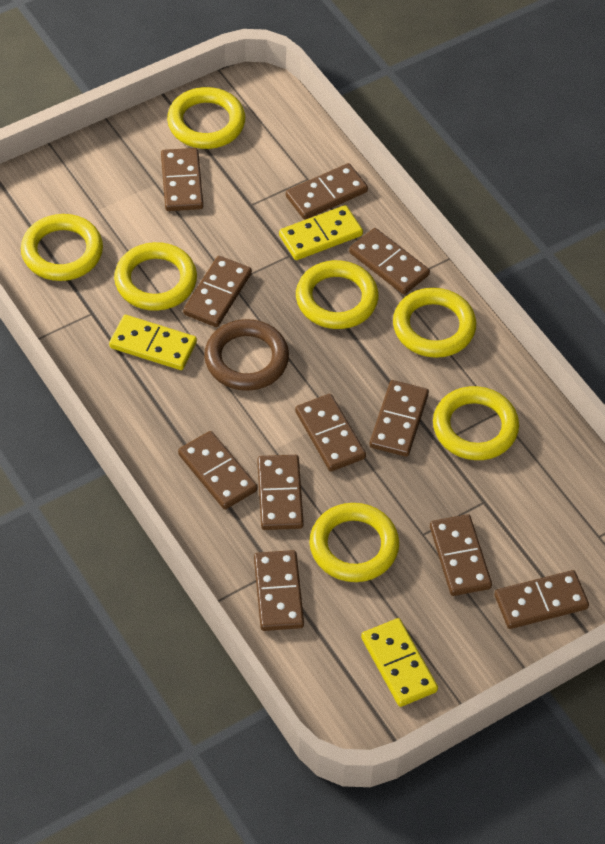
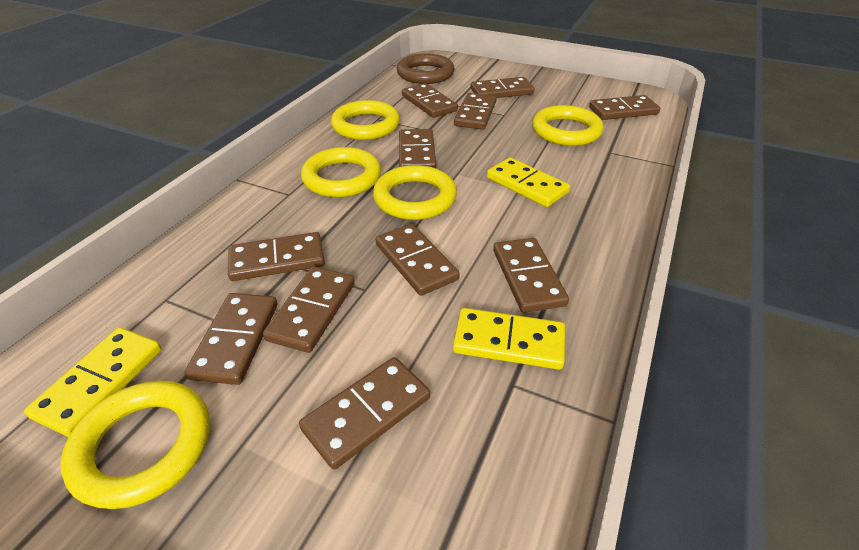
yellow ring: 7 -> 5

